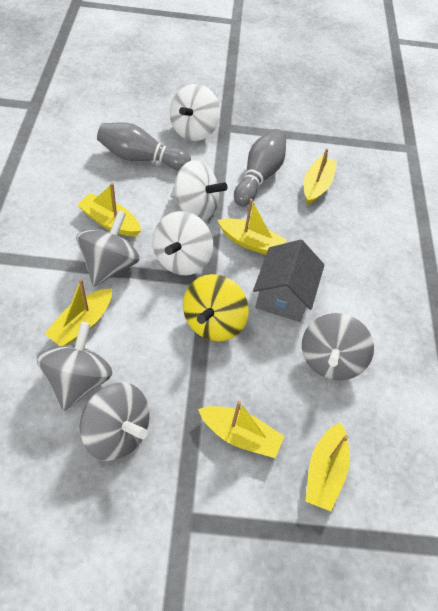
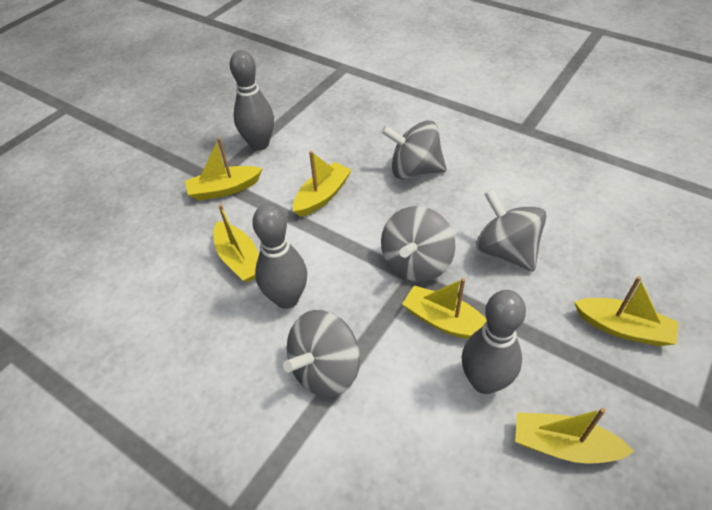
grey bowling pin: 2 -> 3
grey house: 1 -> 0
white spinning top: 3 -> 0
yellow spinning top: 1 -> 0

